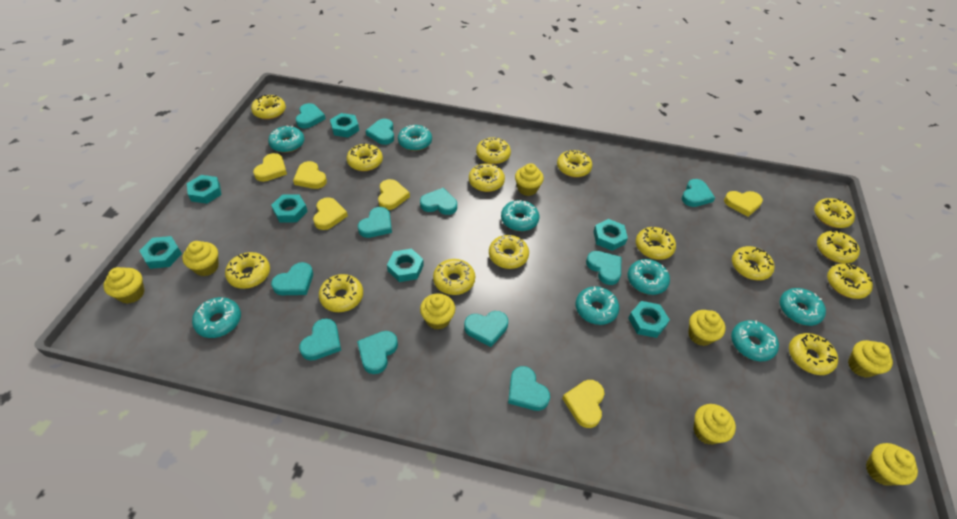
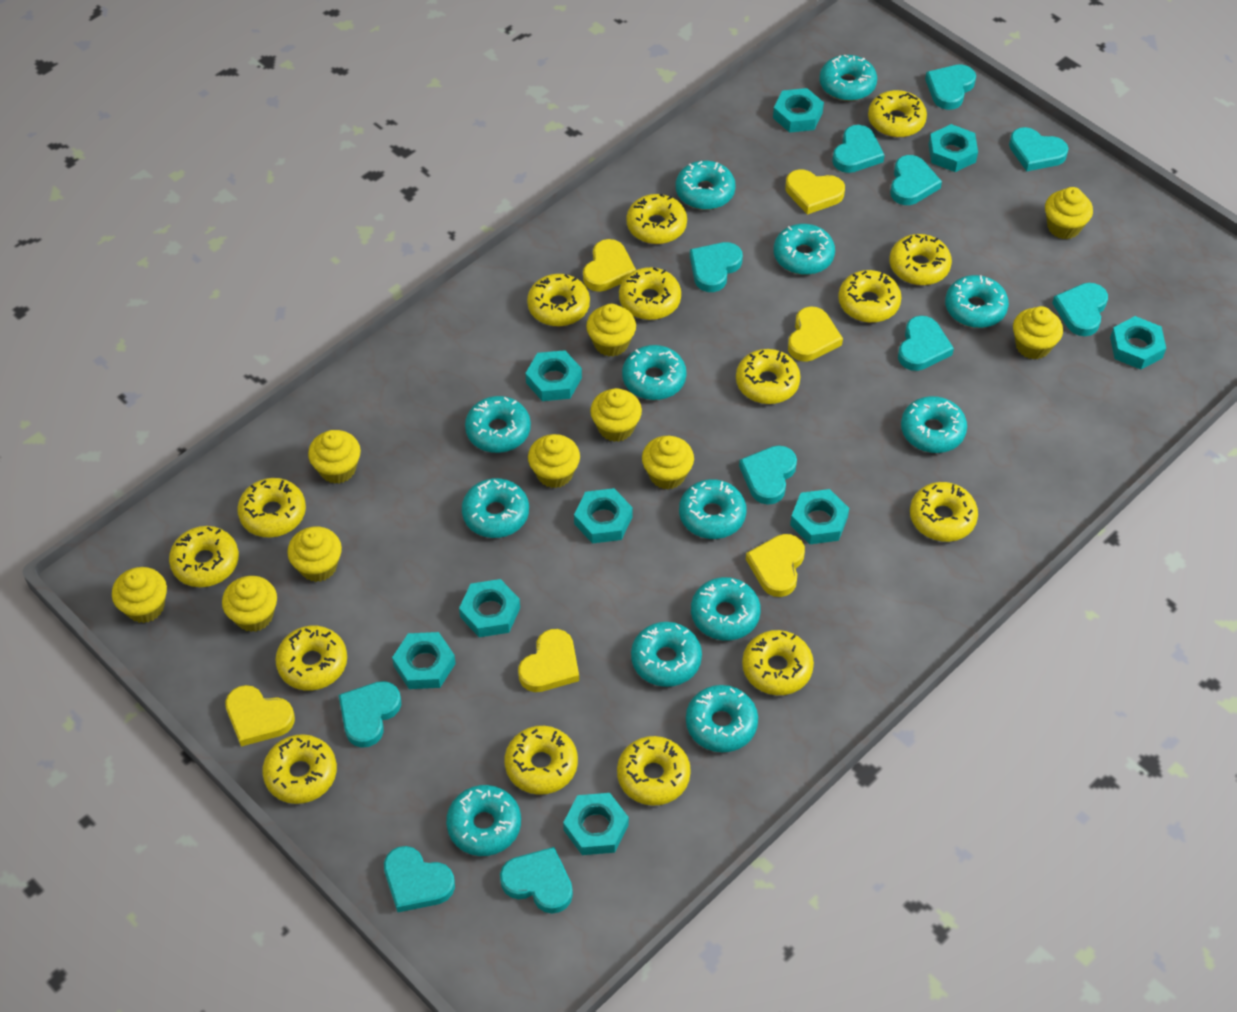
turquoise donut: 8 -> 13
turquoise nut: 7 -> 9
yellow cupcake: 8 -> 10

